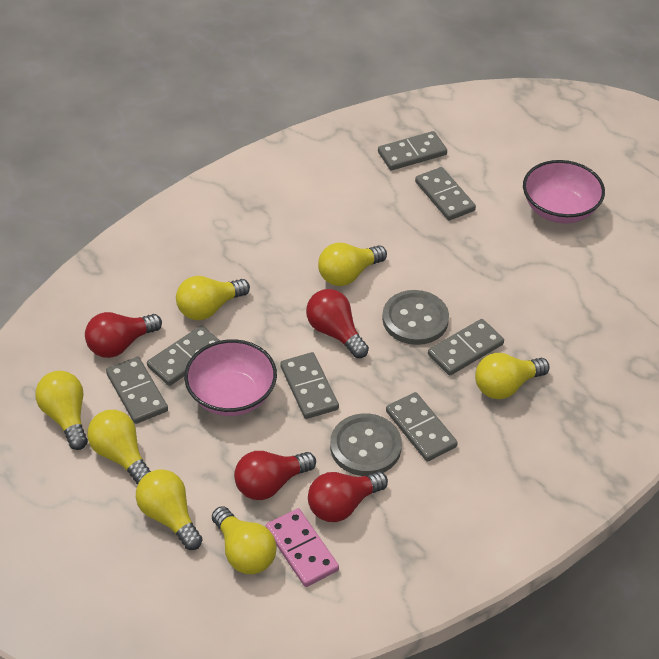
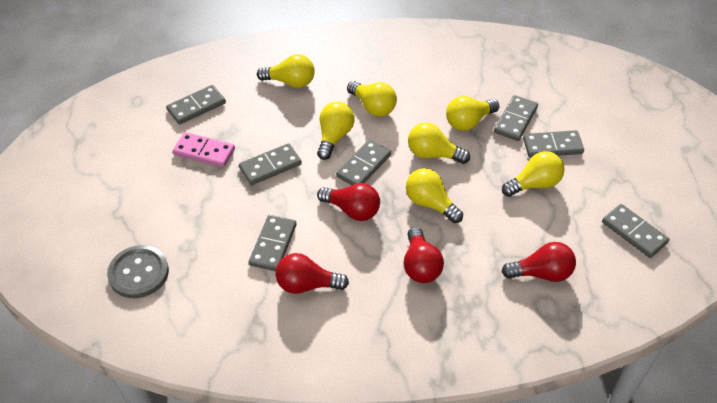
grey button: 2 -> 1
pink bowl: 2 -> 0

